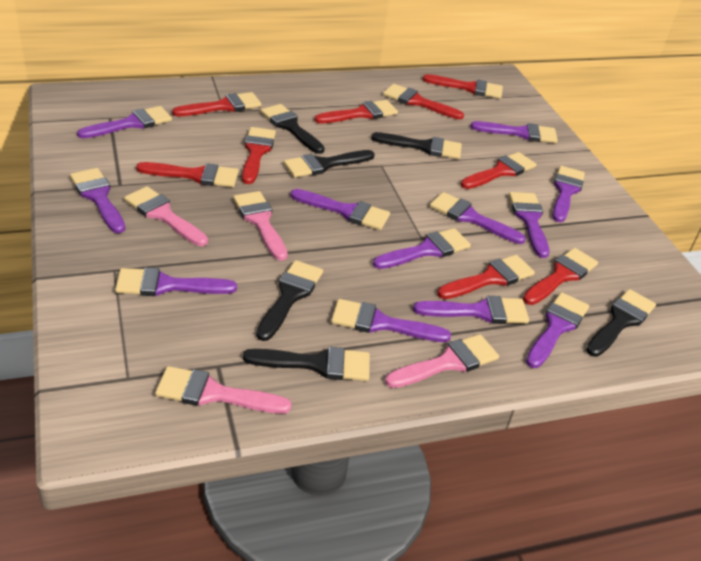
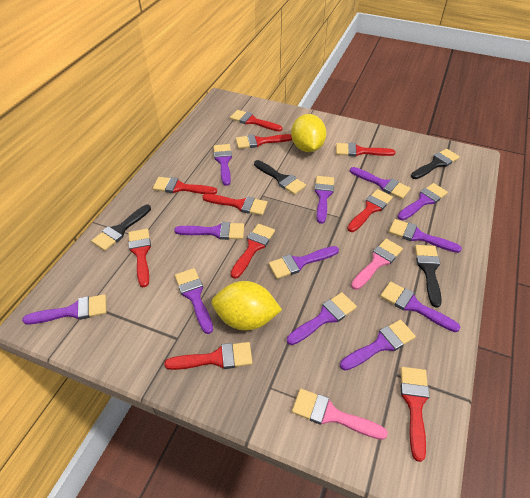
black brush: 6 -> 4
pink brush: 4 -> 2
red brush: 9 -> 10
yellow lemon: 0 -> 2

